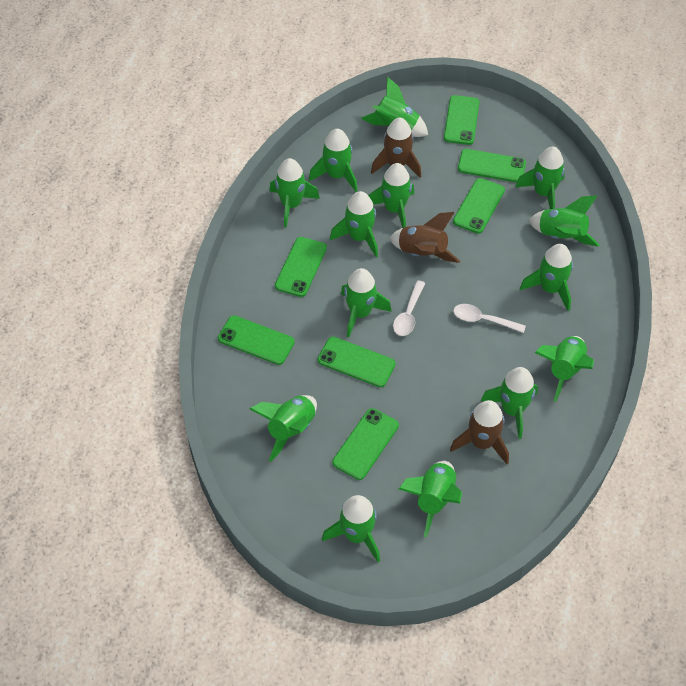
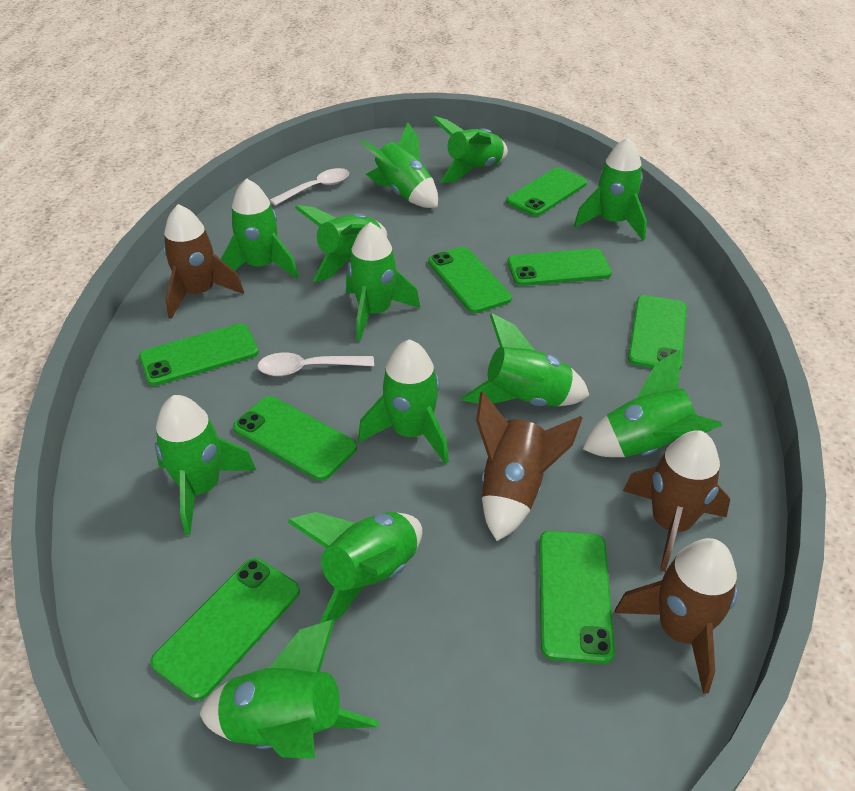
brown rocket: 3 -> 4
green phone: 7 -> 8
green rocket: 14 -> 12

